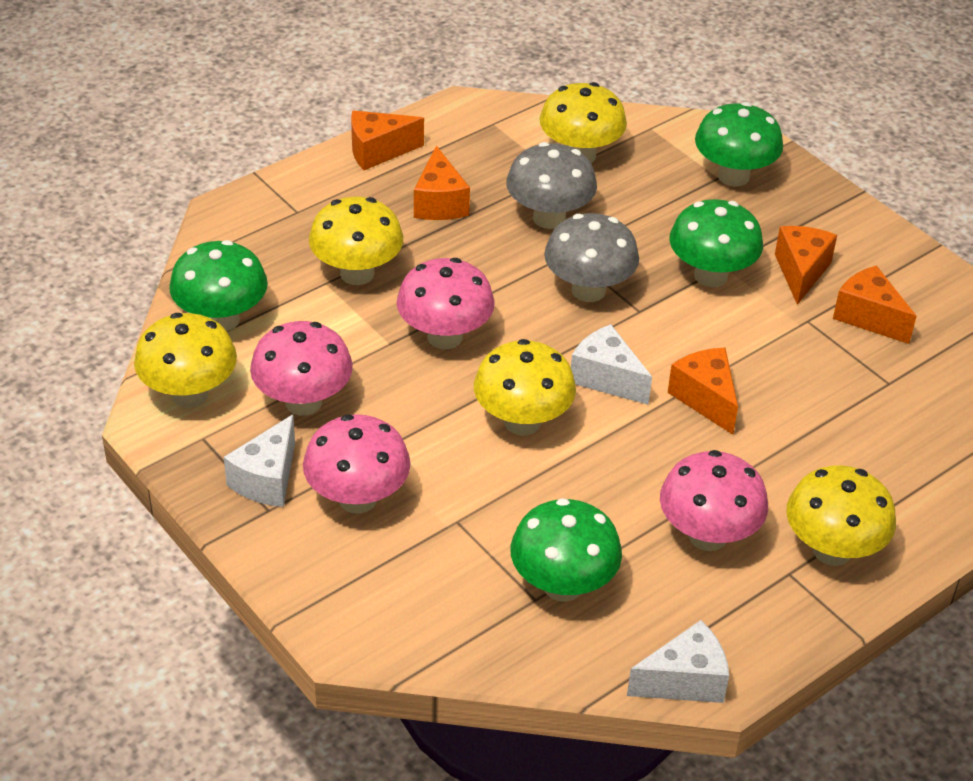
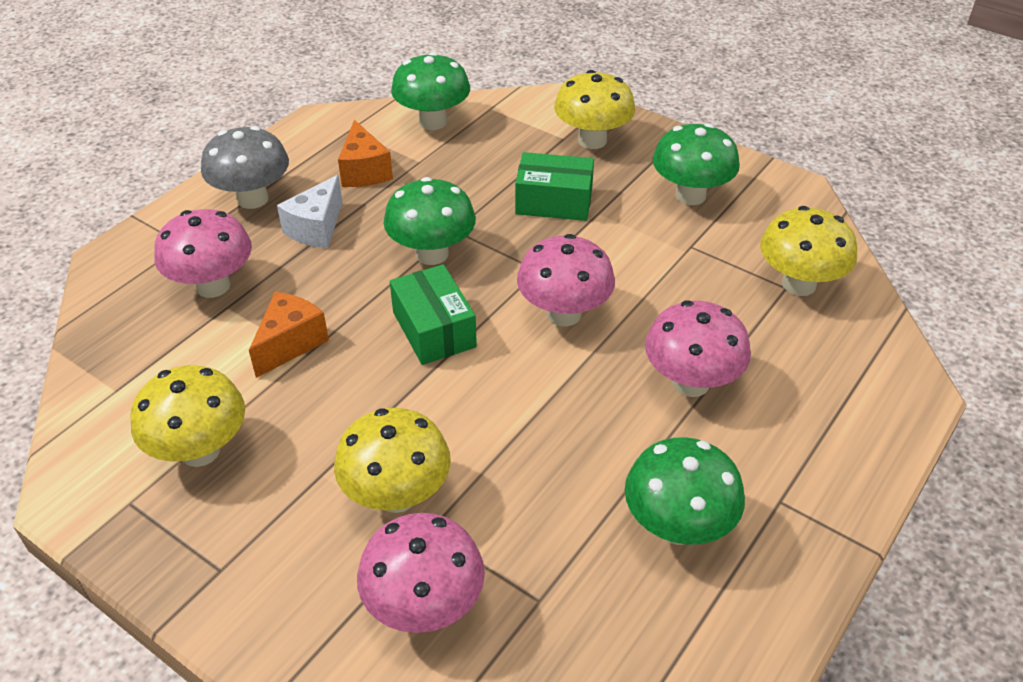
green box: 0 -> 2
grey mushroom: 2 -> 1
orange cheese: 5 -> 2
white cheese: 3 -> 1
yellow mushroom: 5 -> 4

